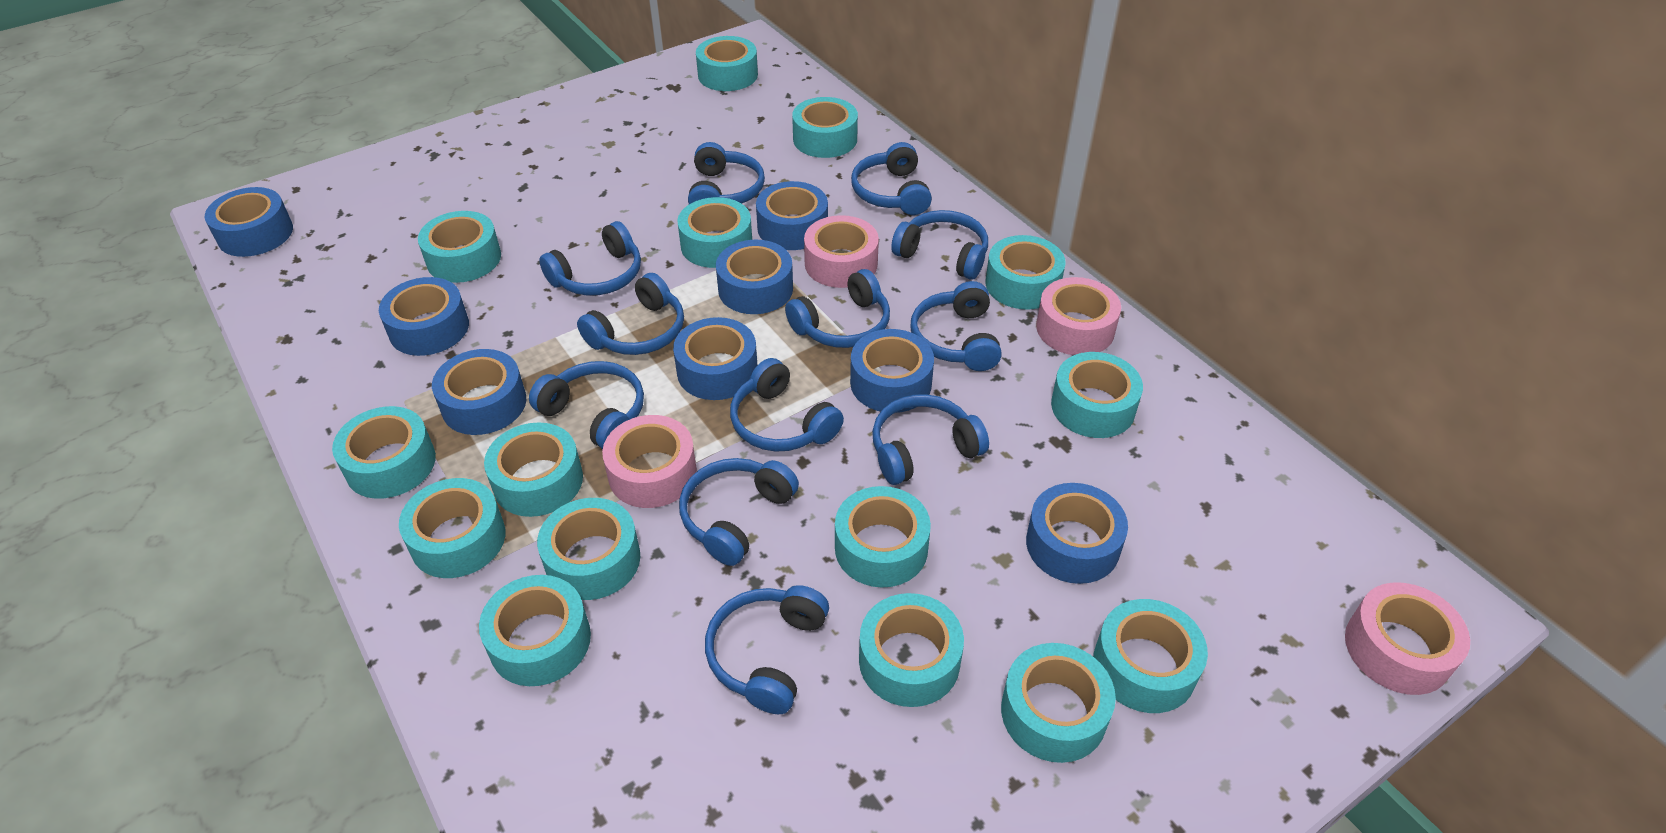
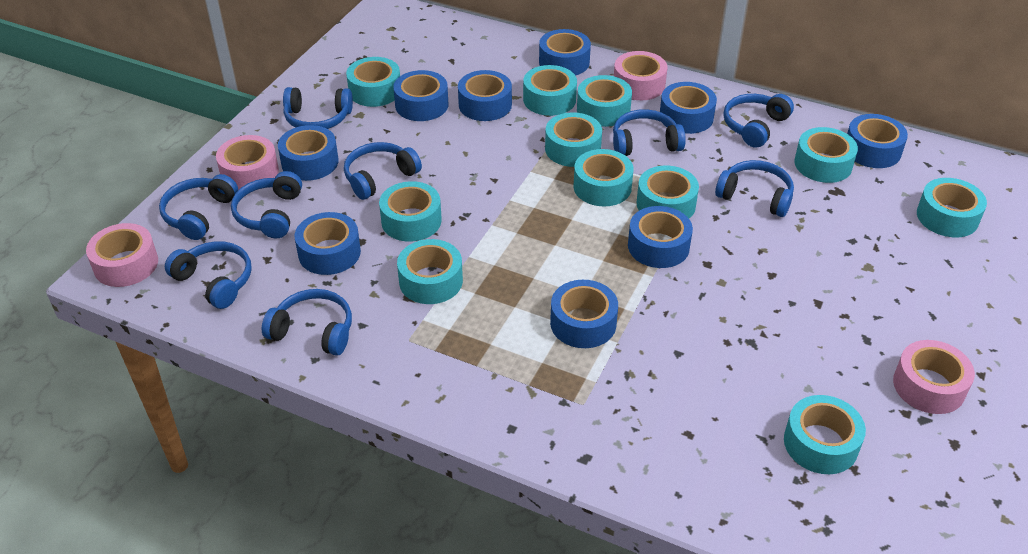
blue headphones: 12 -> 9
blue tape: 8 -> 9
turquoise tape: 15 -> 11

